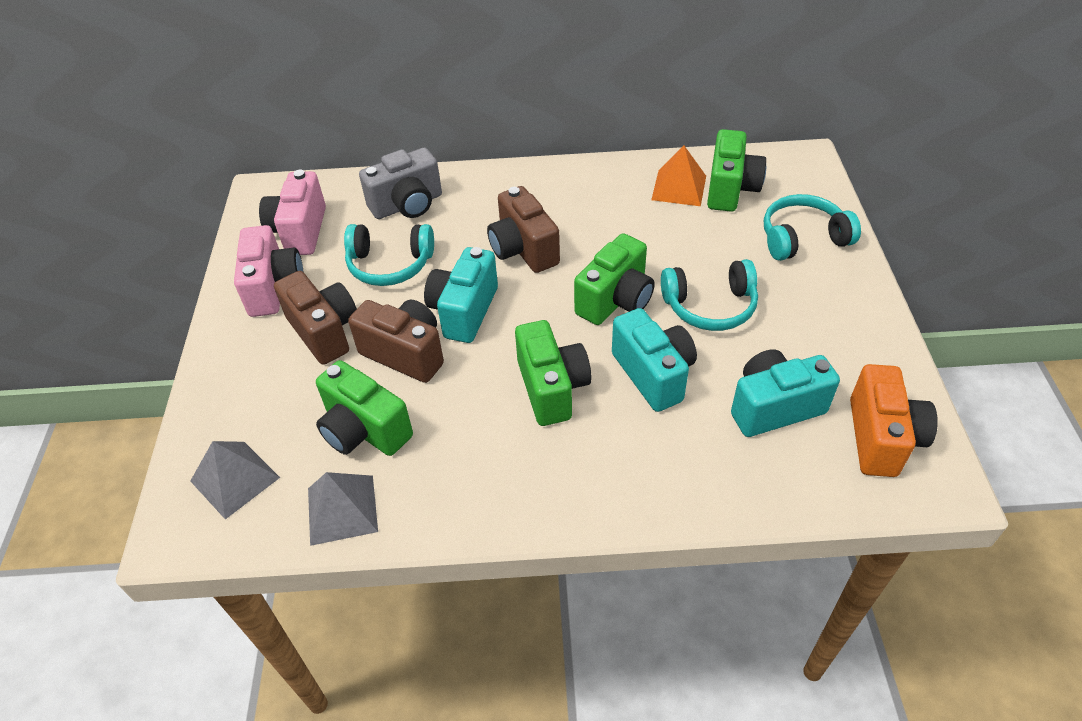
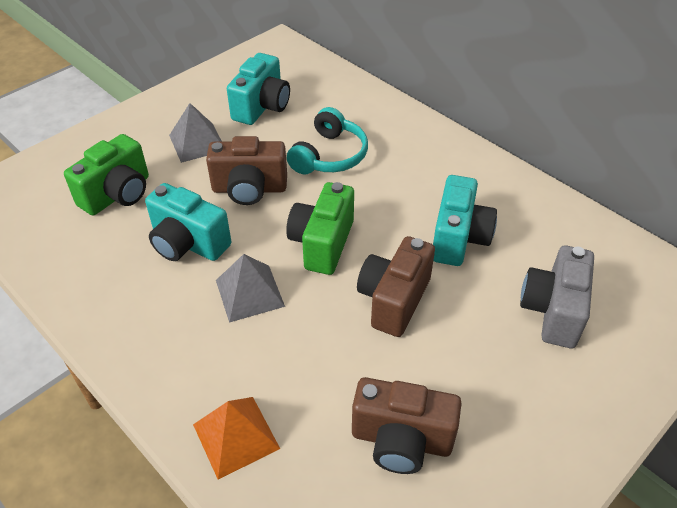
green camera: 4 -> 2
orange camera: 1 -> 0
pink camera: 2 -> 0
turquoise headphones: 3 -> 1

